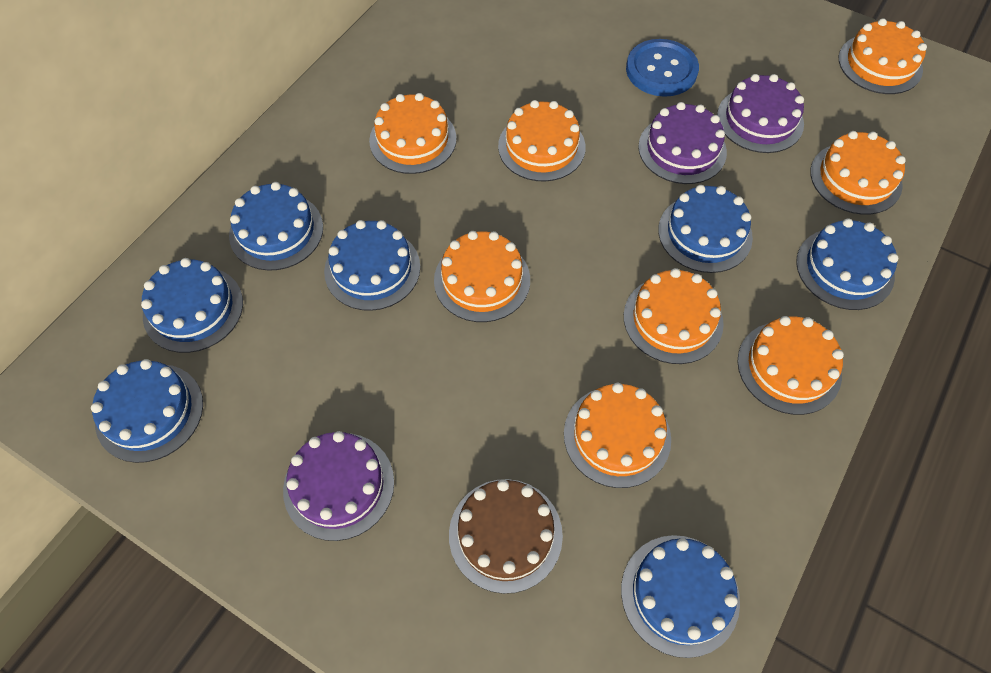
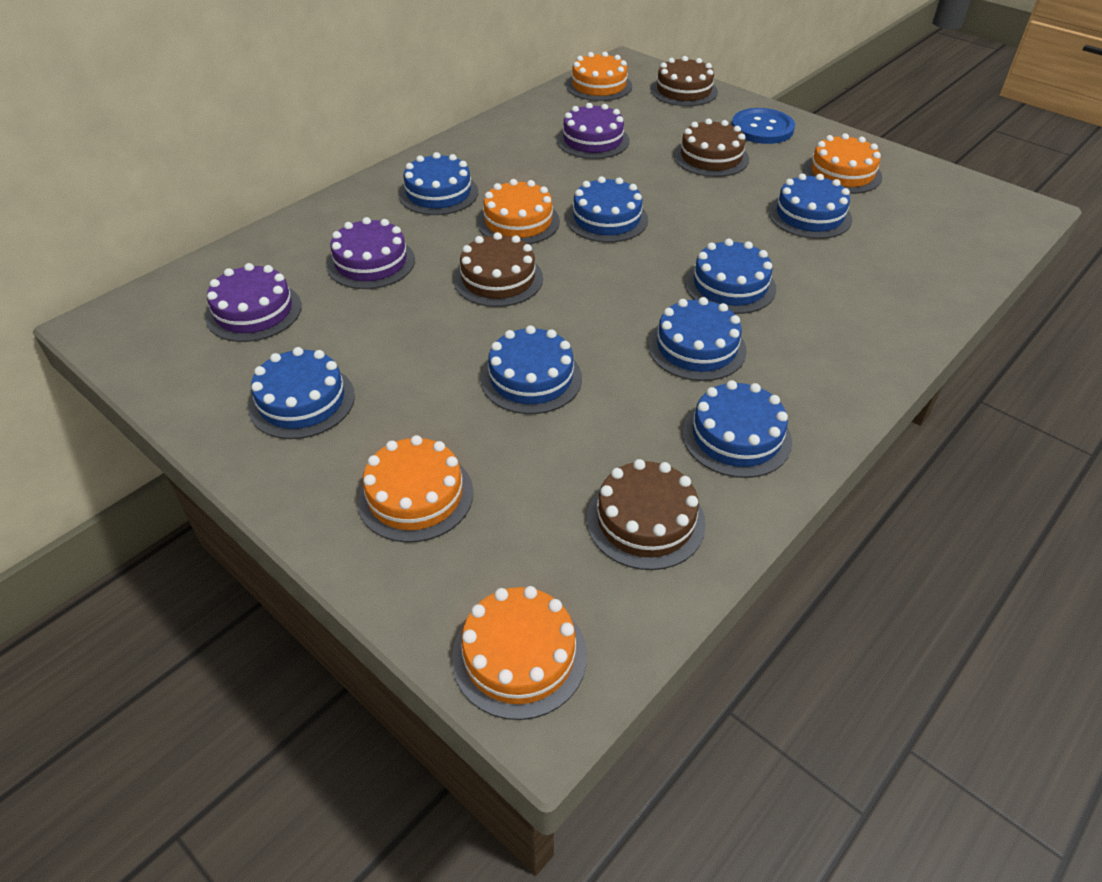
blue cake: 7 -> 8
brown cake: 1 -> 4
orange cake: 8 -> 5

